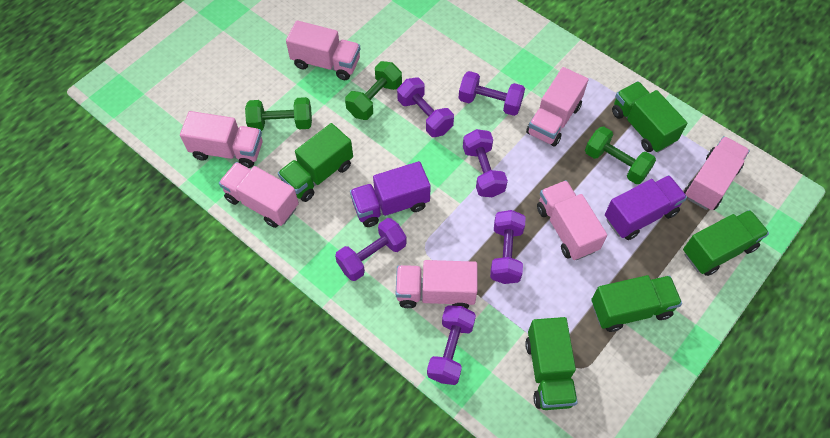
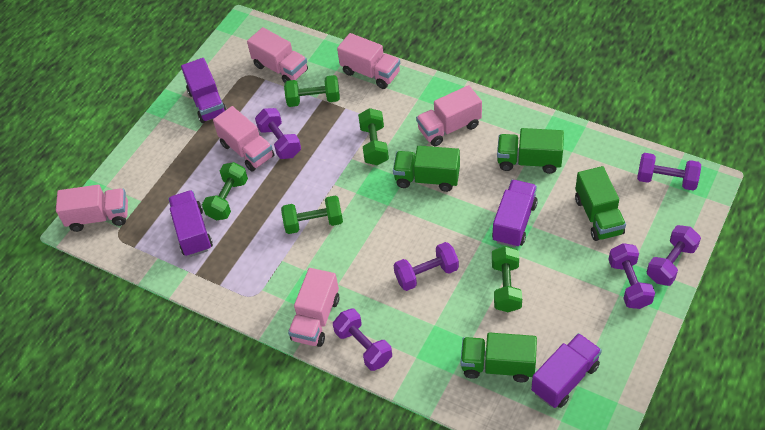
green dumbbell: 3 -> 5
green truck: 5 -> 4
pink truck: 7 -> 6
purple truck: 2 -> 4

